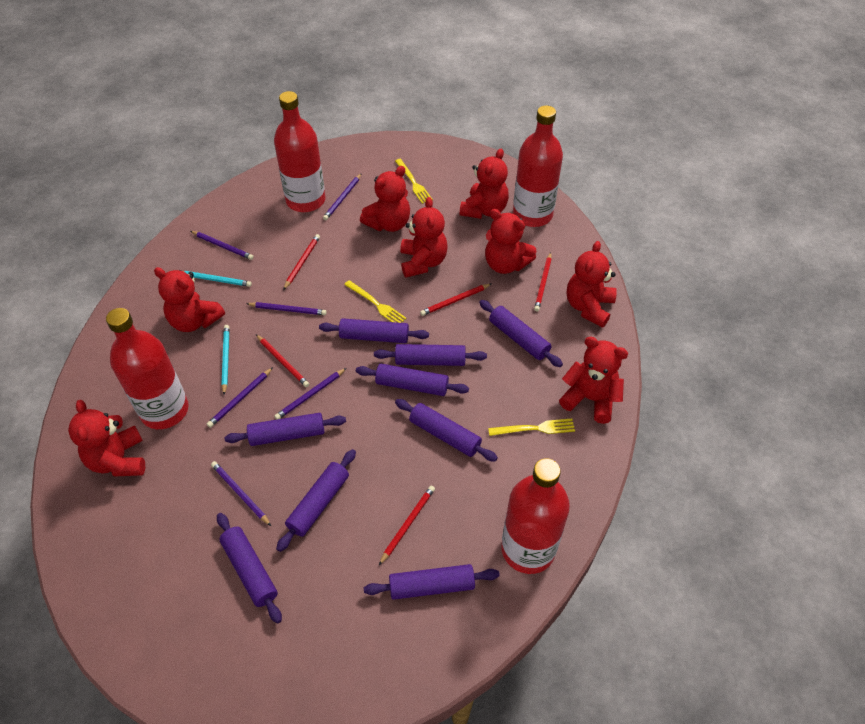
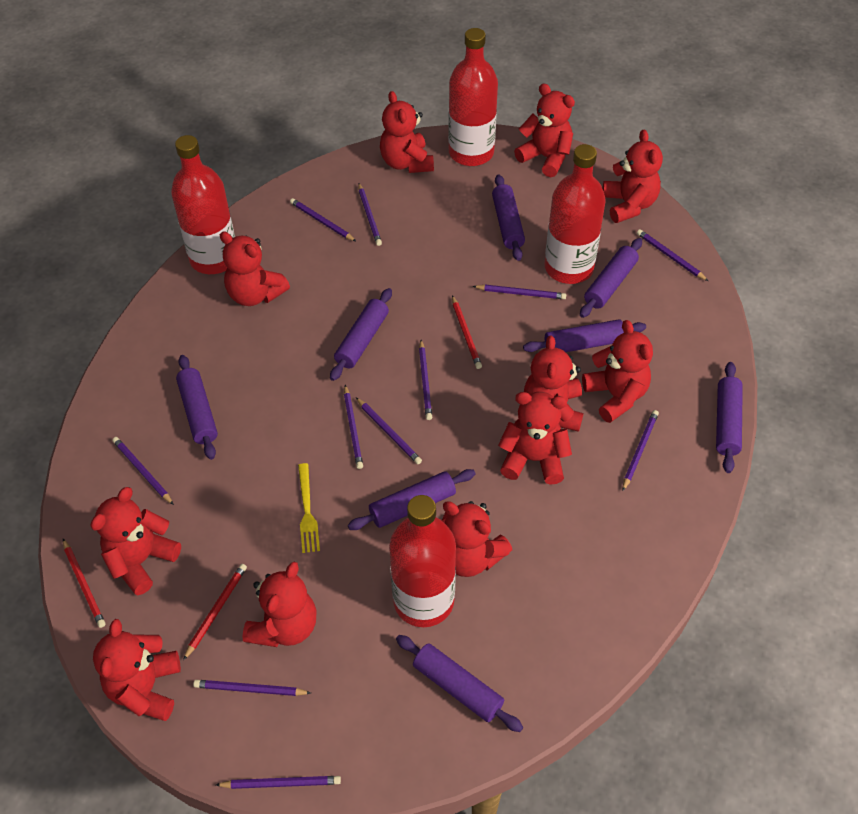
purple pencil: 6 -> 11
purple rolling pin: 9 -> 8
red pencil: 5 -> 3
red teddy bear: 8 -> 11
turquoise pencil: 2 -> 0
yellow fork: 3 -> 1

